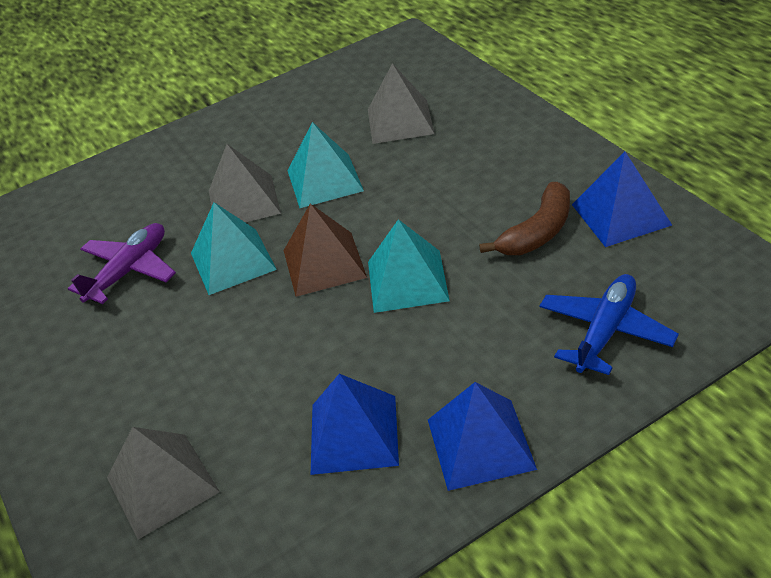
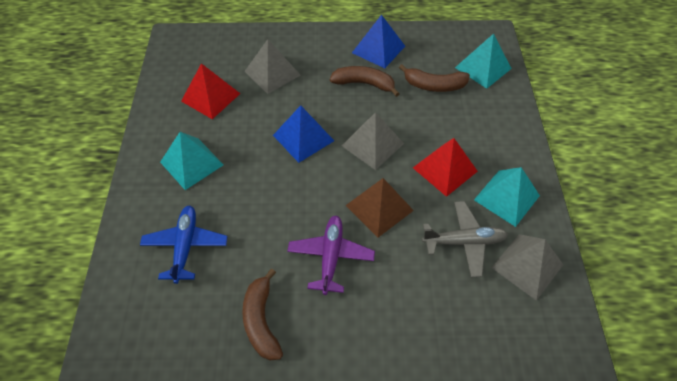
blue pyramid: 3 -> 2
brown banana: 1 -> 3
grey plane: 0 -> 1
red pyramid: 0 -> 2

